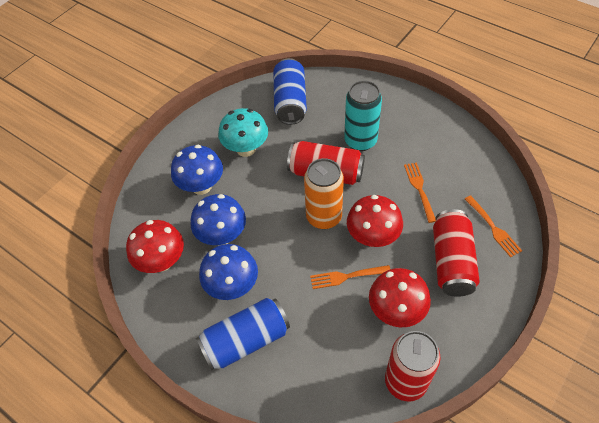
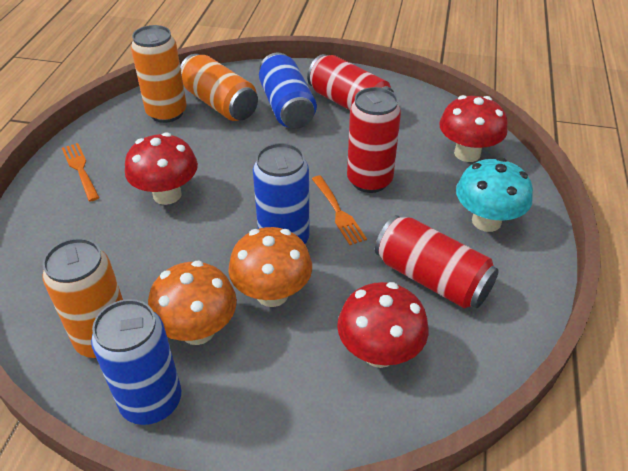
blue can: 2 -> 3
blue mushroom: 3 -> 0
orange can: 1 -> 3
orange fork: 3 -> 2
orange mushroom: 0 -> 2
turquoise can: 1 -> 0

